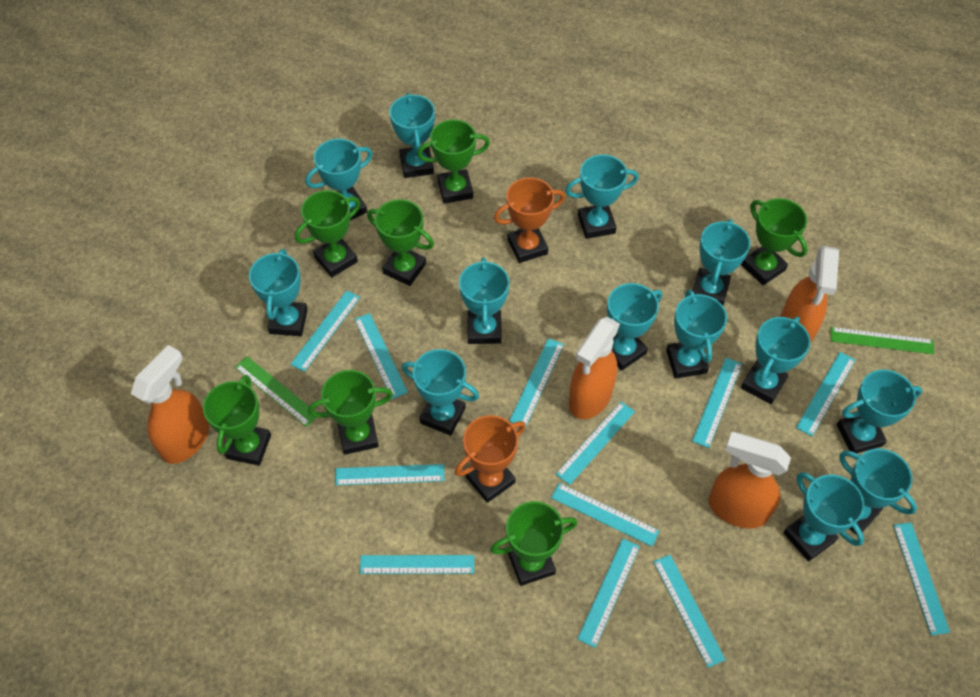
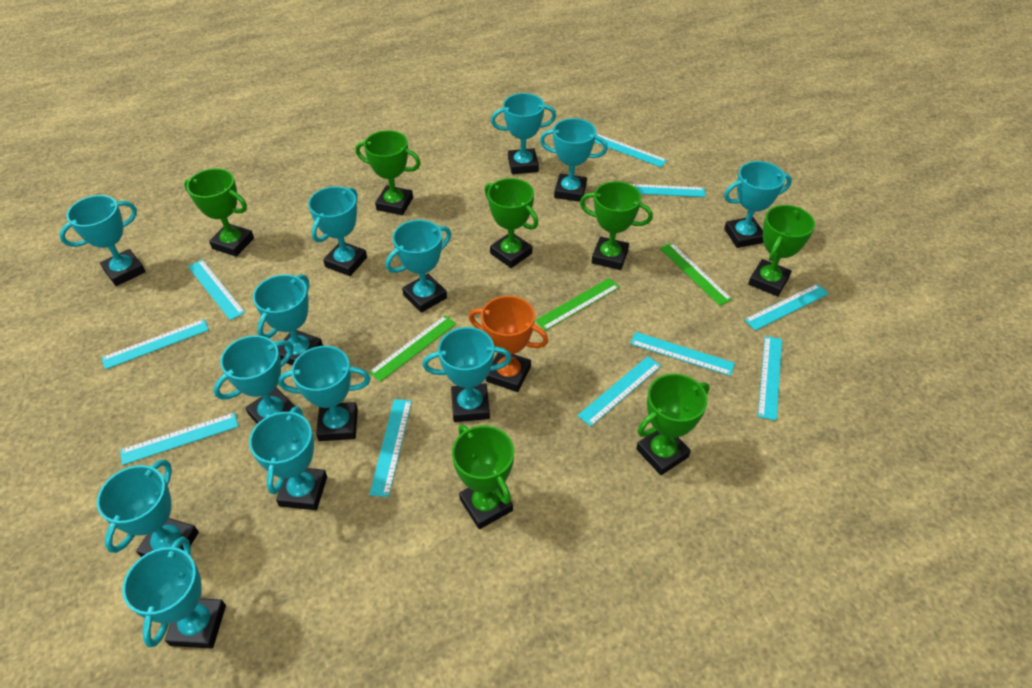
green ruler: 2 -> 3
orange spray bottle: 4 -> 0
orange trophy: 2 -> 1
turquoise ruler: 12 -> 10

